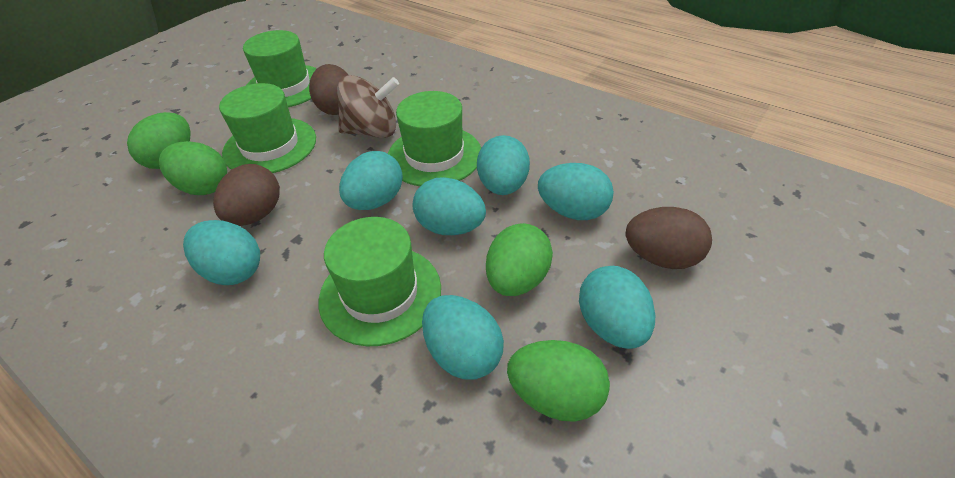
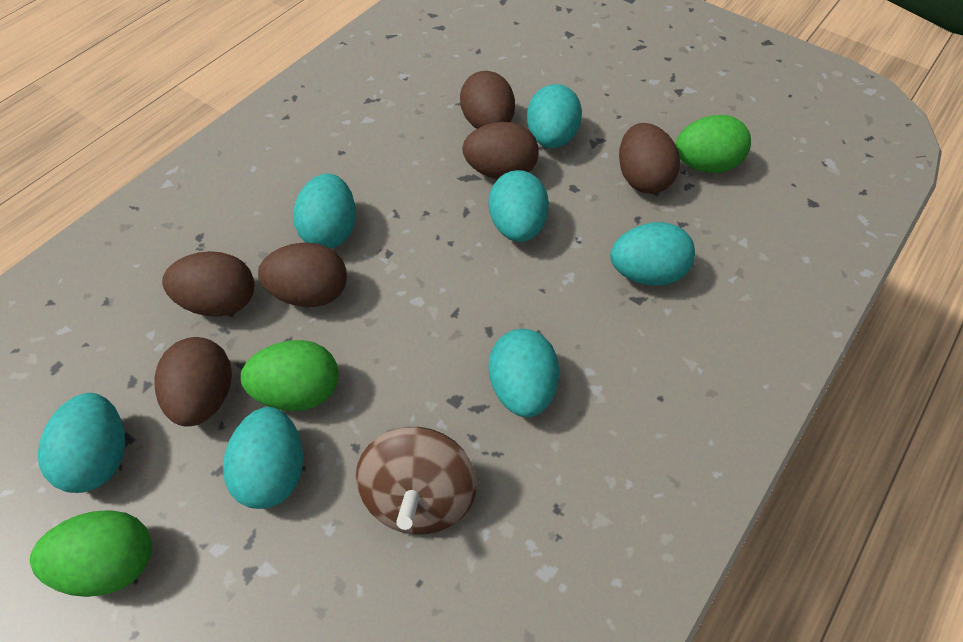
brown egg: 3 -> 6
green egg: 4 -> 3
green hat: 4 -> 0

